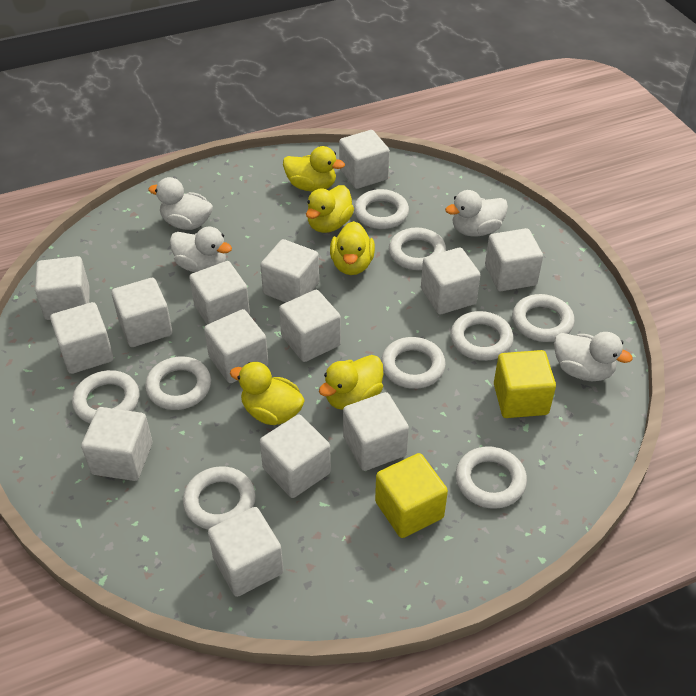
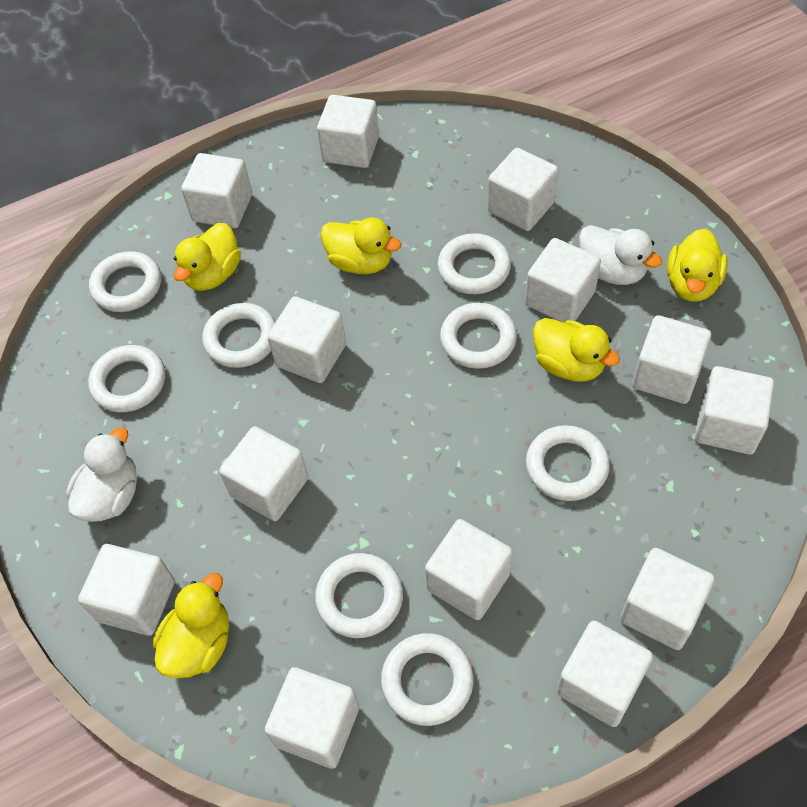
white cube: 14 -> 13
white duck: 4 -> 2
white ring: 9 -> 8
yellow cube: 2 -> 0

